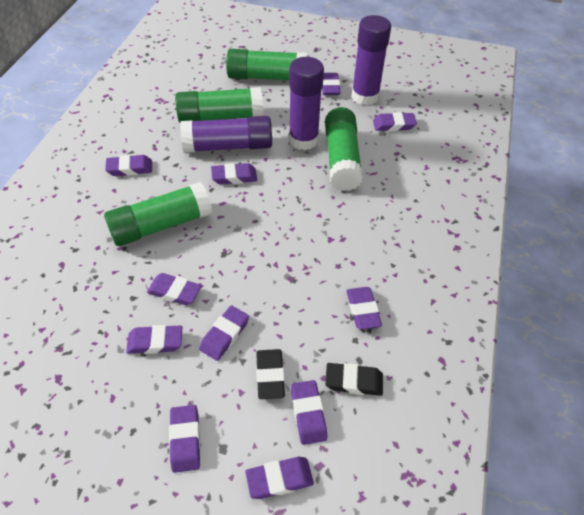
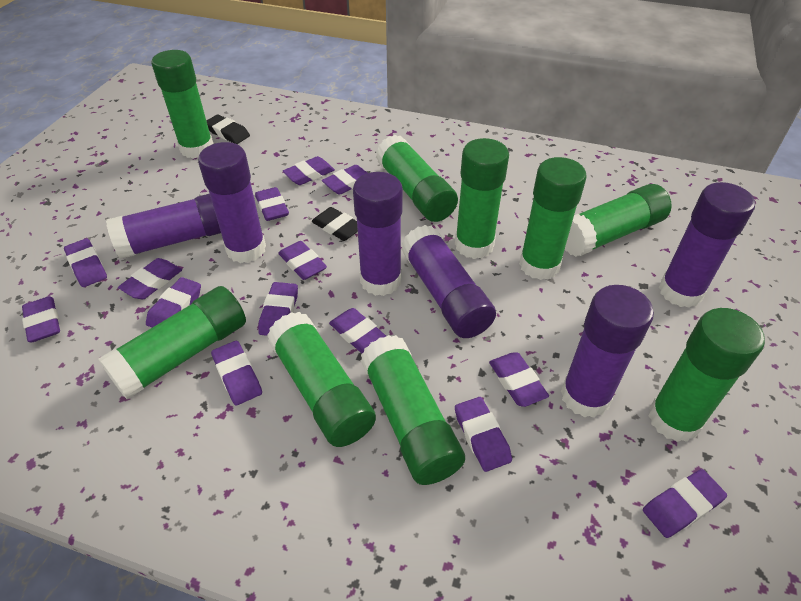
green glue stick: 4 -> 9
purple eraser: 11 -> 14
purple glue stick: 3 -> 6

